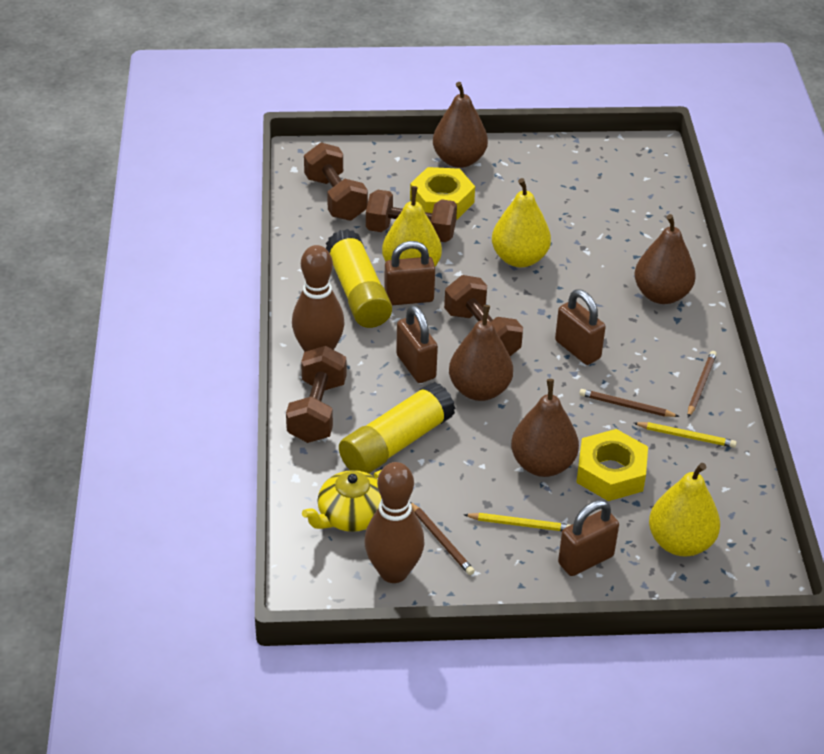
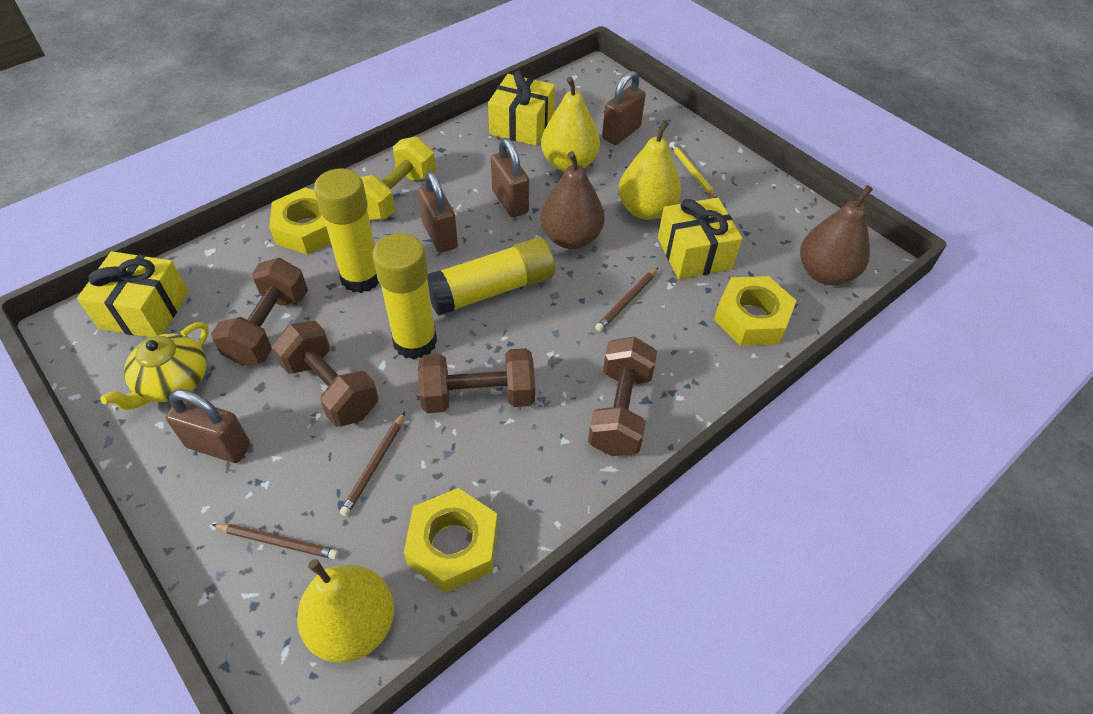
brown bowling pin: 2 -> 0
brown pear: 4 -> 2
yellow dumbbell: 0 -> 1
yellow gift: 0 -> 3
yellow glue stick: 2 -> 3
yellow nut: 2 -> 3
yellow pencil: 2 -> 1

